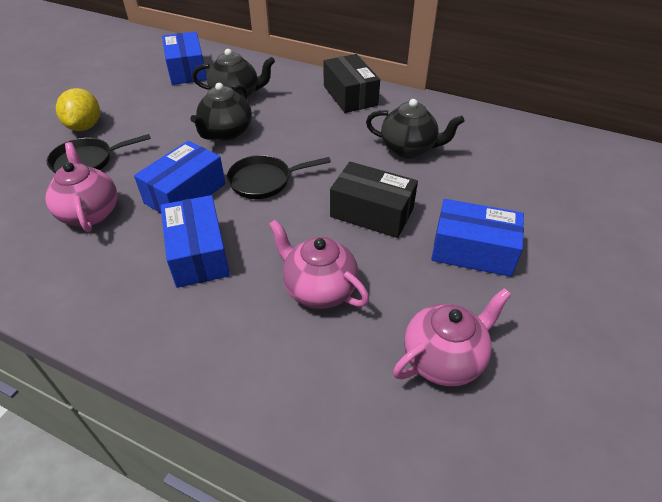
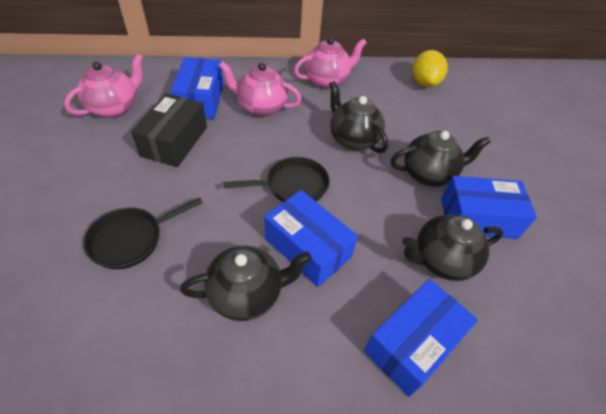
black box: 2 -> 1
black teapot: 3 -> 4

